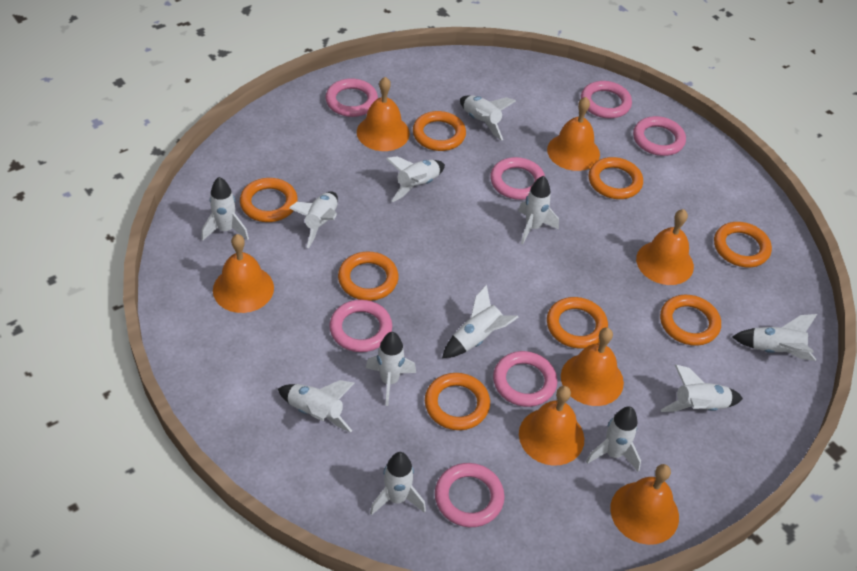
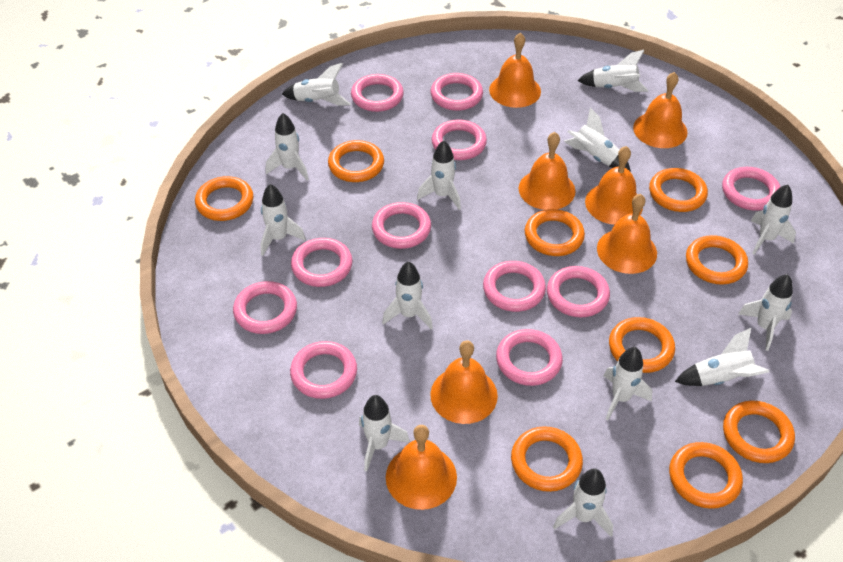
orange ring: 8 -> 9
pink ring: 7 -> 11
white rocket: 12 -> 13

